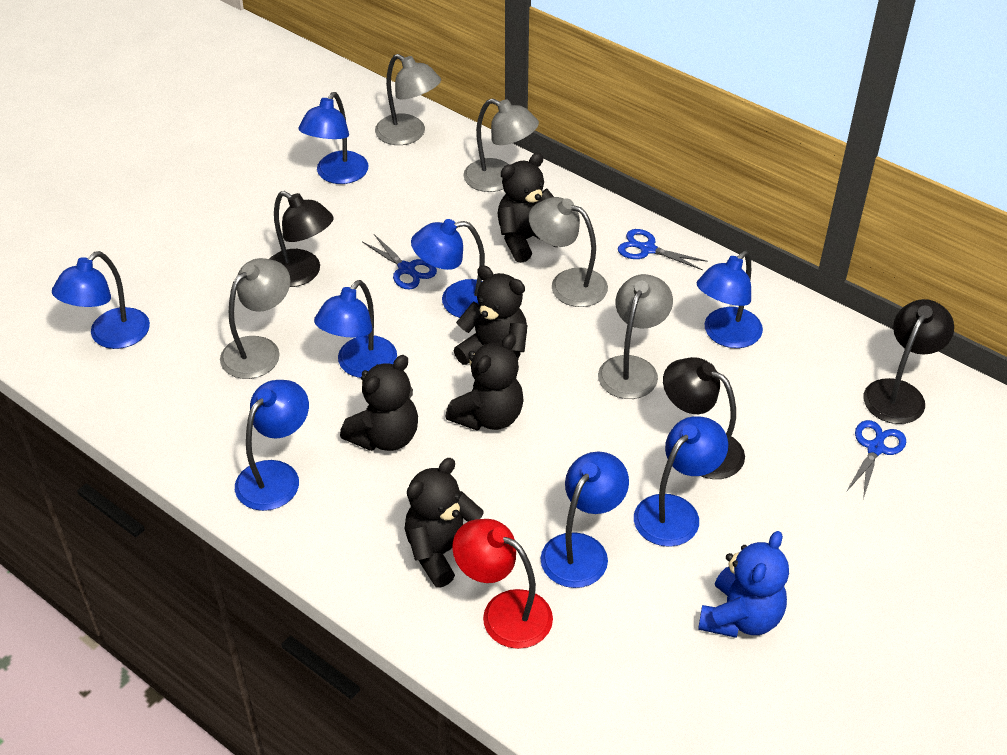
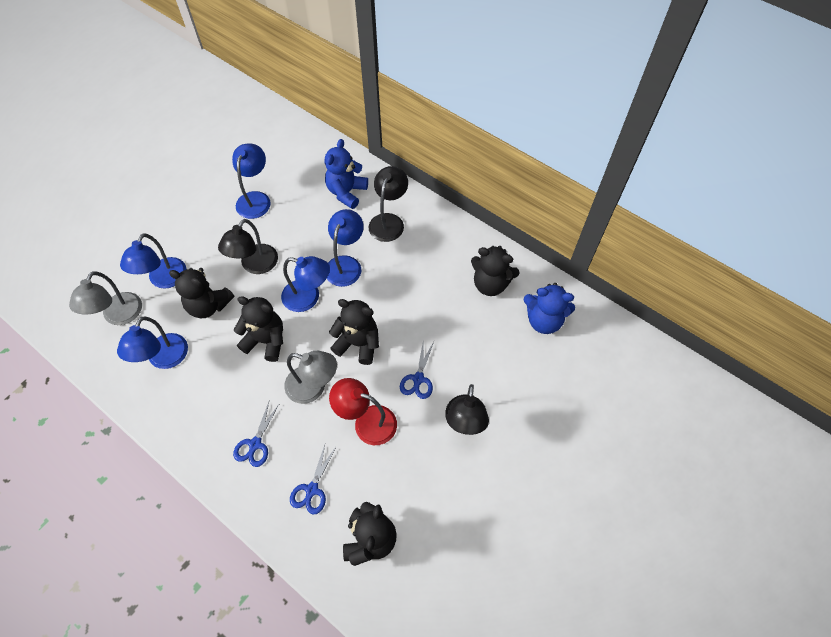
blue lamp: 8 -> 5
blue teddy bear: 1 -> 2
grey lamp: 5 -> 2

